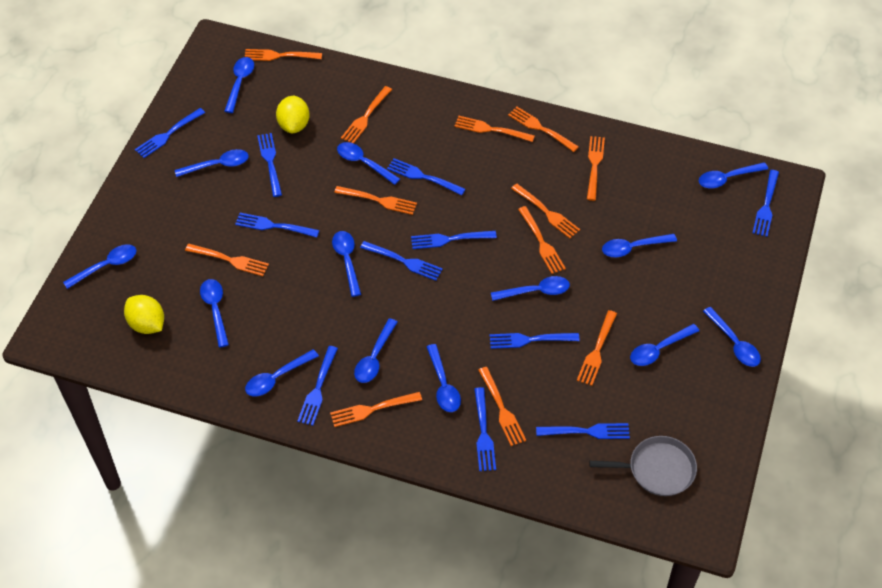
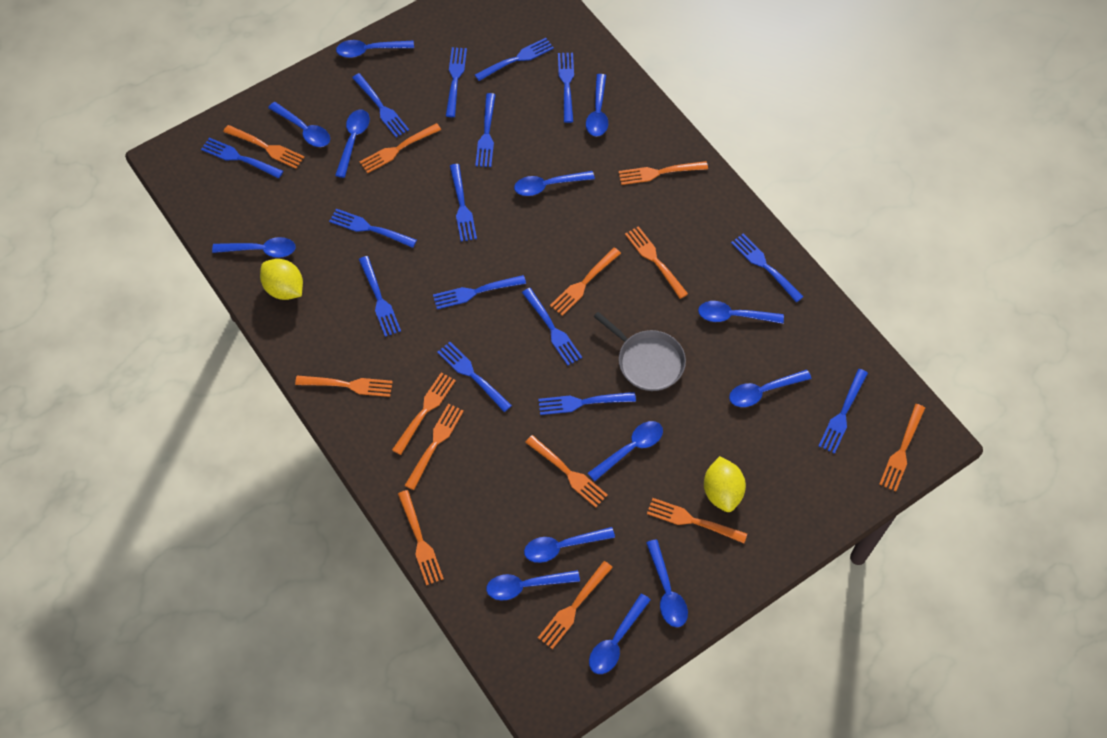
blue fork: 11 -> 15
blue spoon: 14 -> 13
orange fork: 12 -> 13

